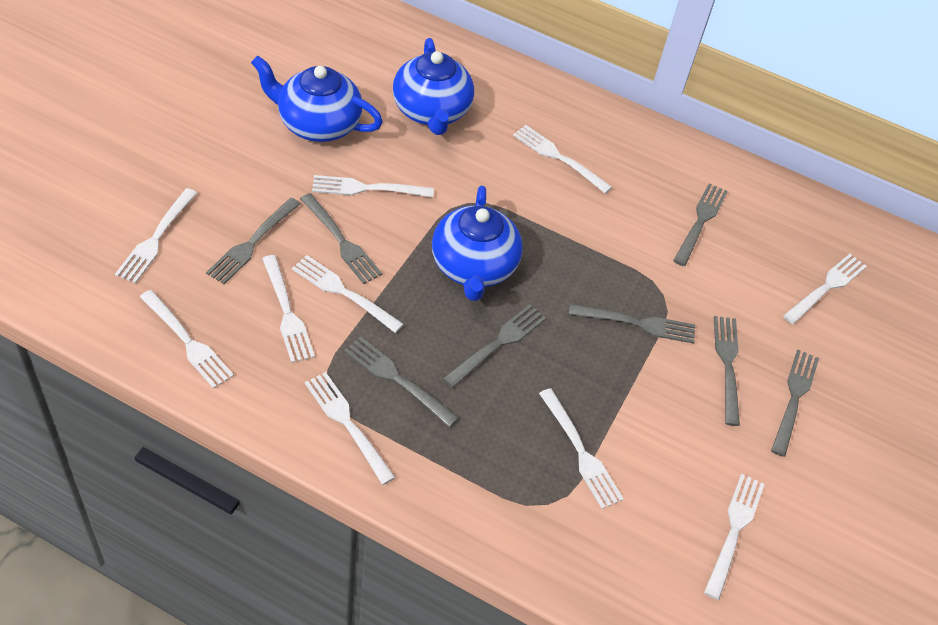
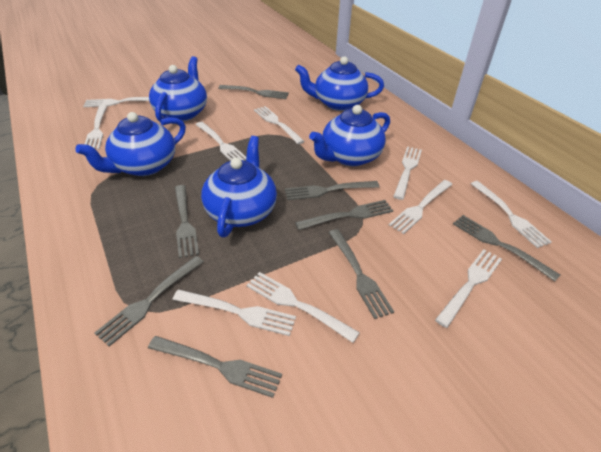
blue teapot: 3 -> 5

